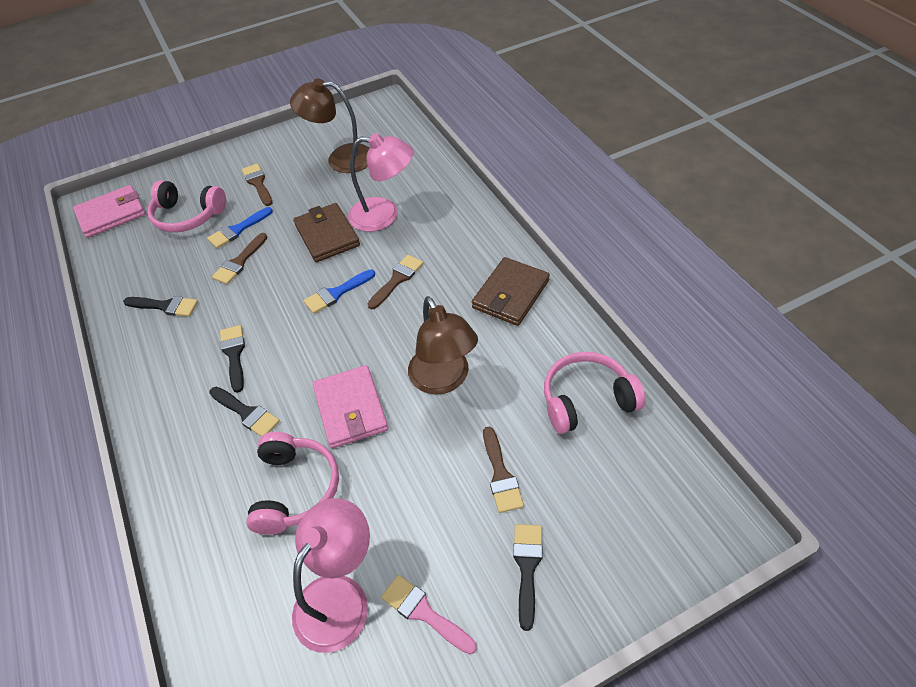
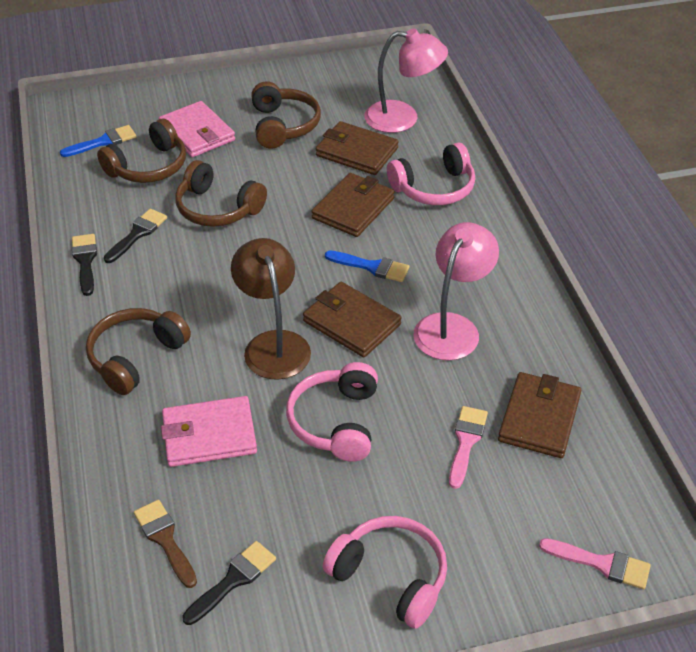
black brush: 4 -> 3
brown brush: 4 -> 1
brown headphones: 0 -> 4
brown lamp: 2 -> 1
brown wallet: 2 -> 4
pink brush: 1 -> 2

